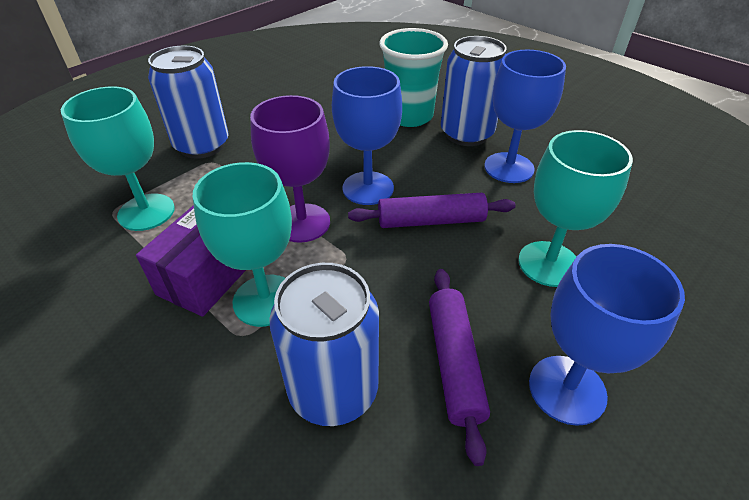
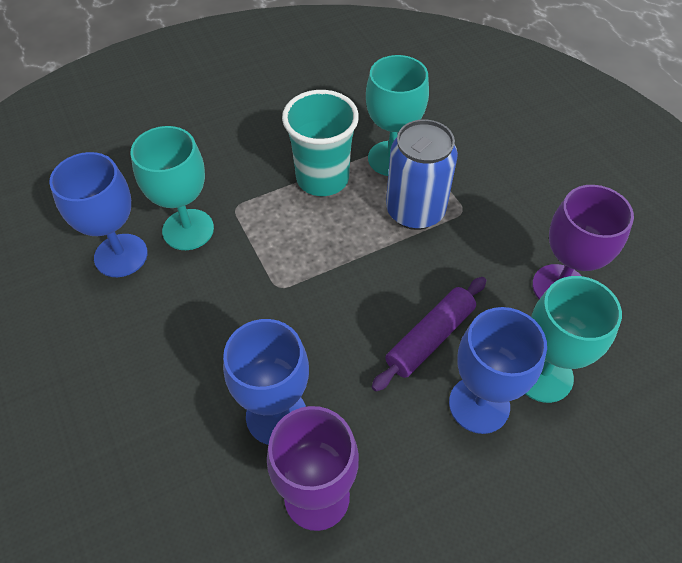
blue can: 3 -> 1
purple box: 1 -> 0
purple goblet: 1 -> 2
purple rolling pin: 2 -> 1

